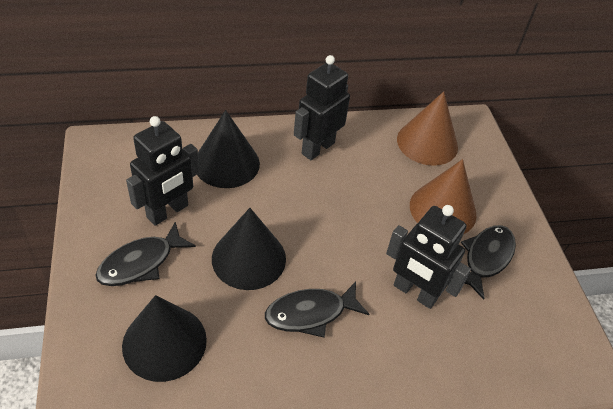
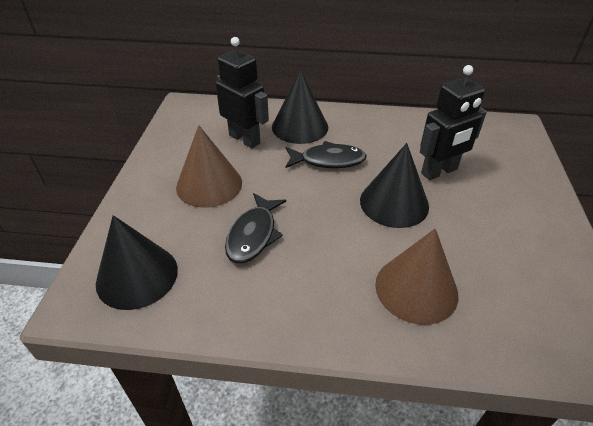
black fish: 3 -> 2
black robot: 3 -> 2

